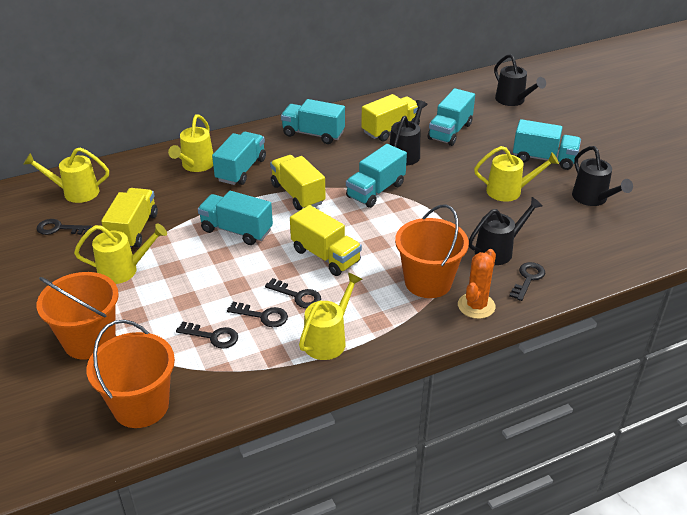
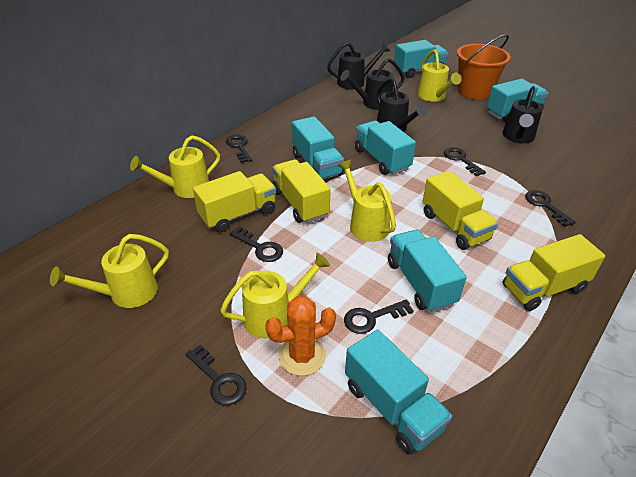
black key: 5 -> 6
orange bucket: 3 -> 1

